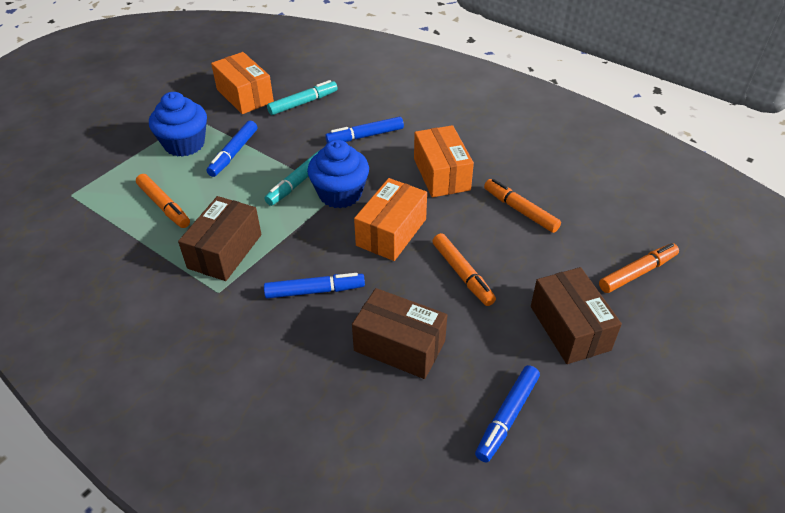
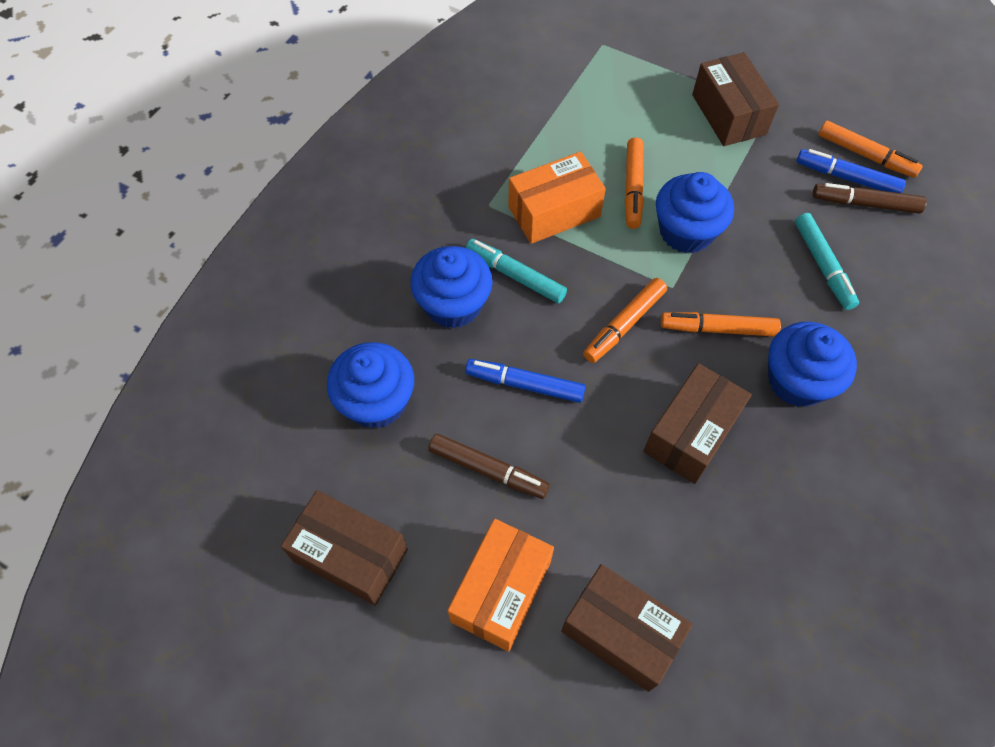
blue cupcake: 2 -> 4
blue marker: 4 -> 2
brown box: 3 -> 4
brown marker: 0 -> 2
orange box: 3 -> 2

